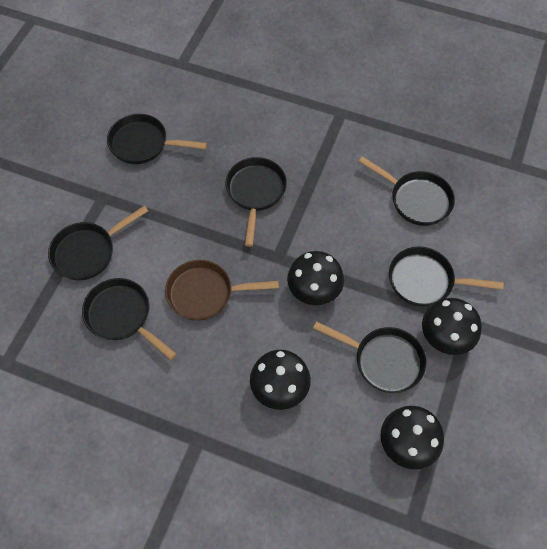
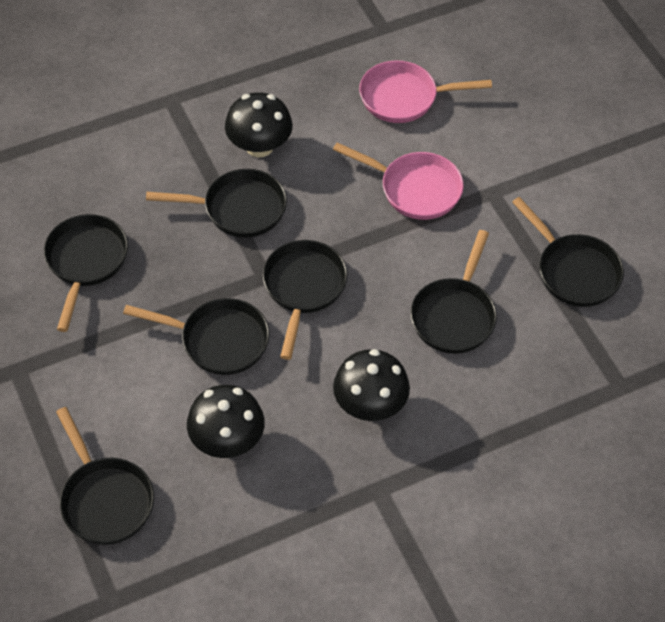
black mushroom: 4 -> 3
brown pan: 1 -> 0
pink pan: 0 -> 2

